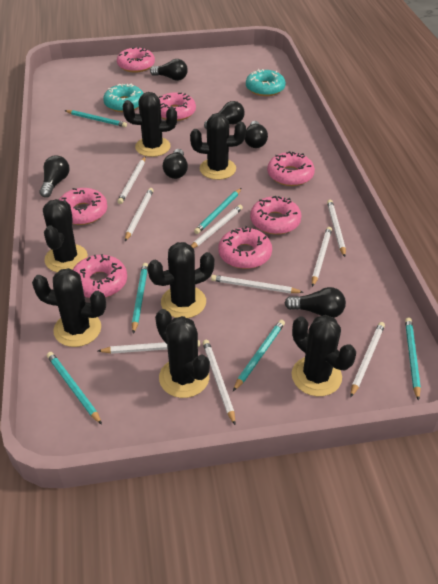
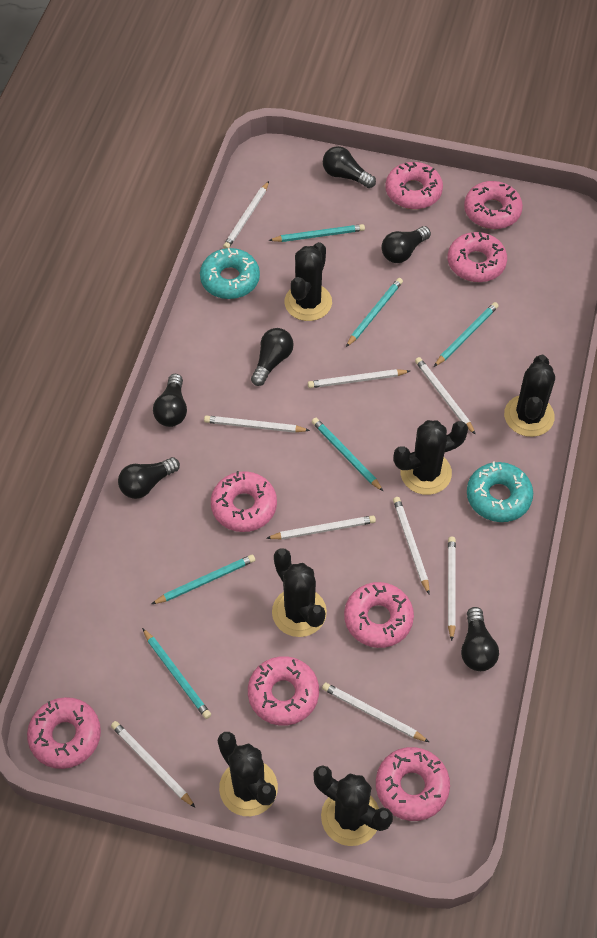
black cactus: 7 -> 6
pink donut: 7 -> 8

